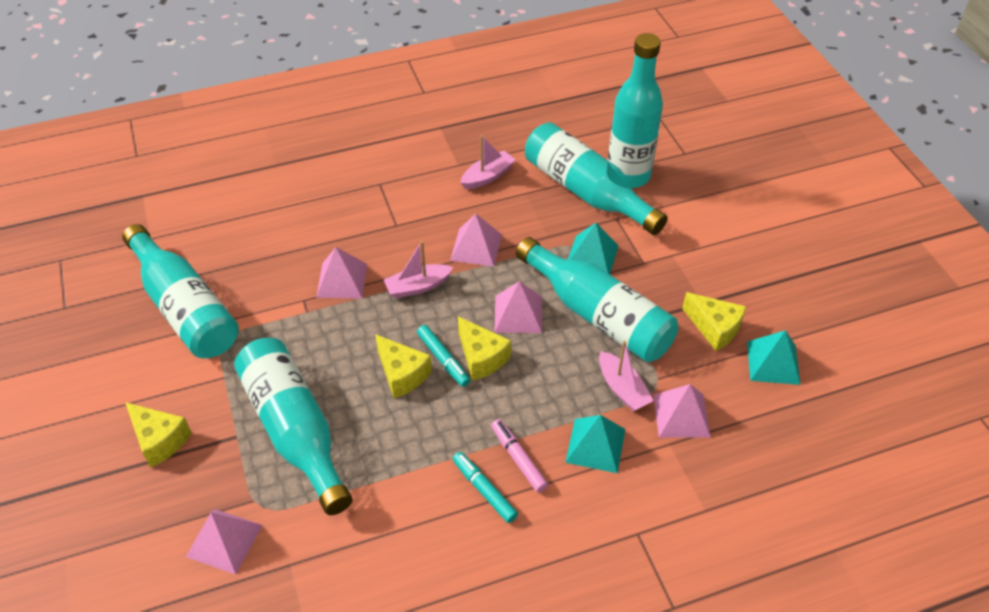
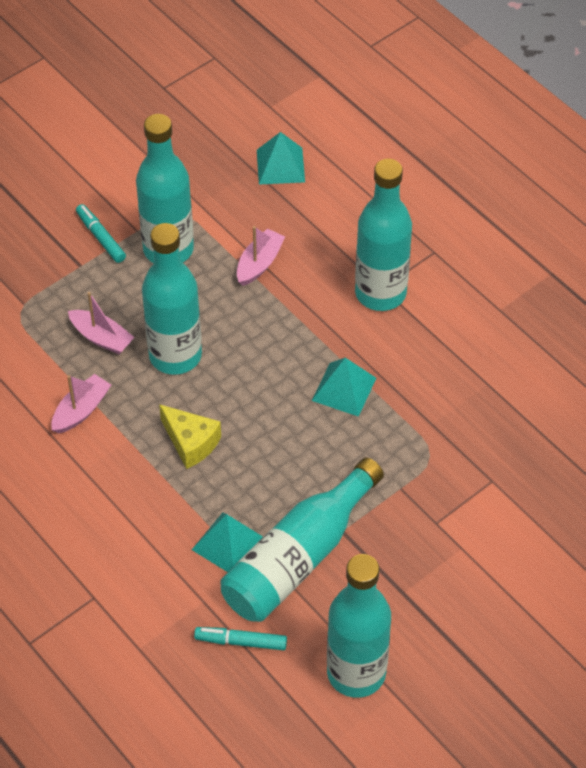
pink marker: 1 -> 0
pink pyramid: 5 -> 0
yellow cheese: 4 -> 1

